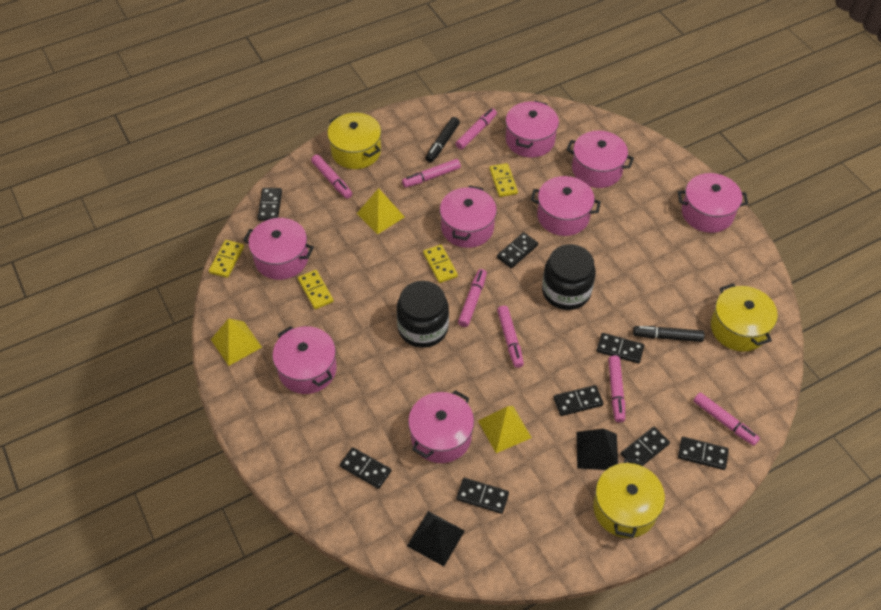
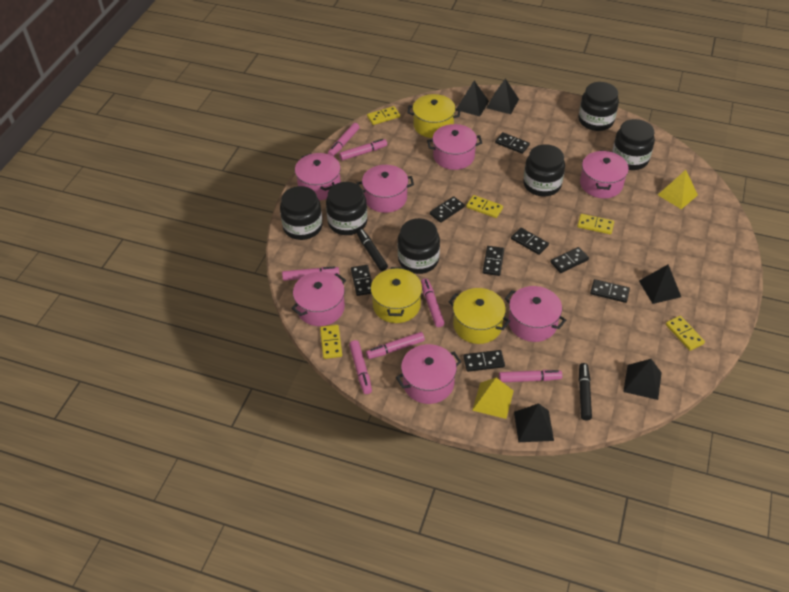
black jar: 2 -> 6
black pyramid: 2 -> 5
pink pot: 8 -> 7
yellow domino: 4 -> 5
yellow pyramid: 3 -> 2

